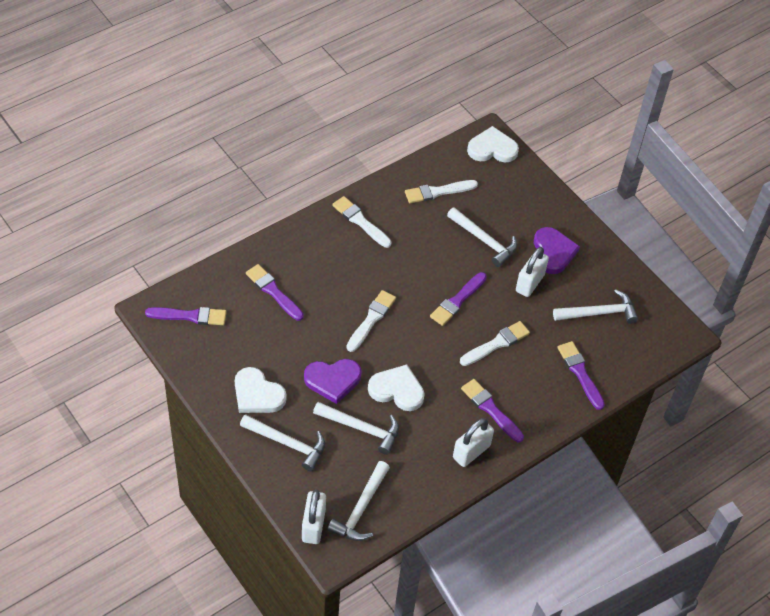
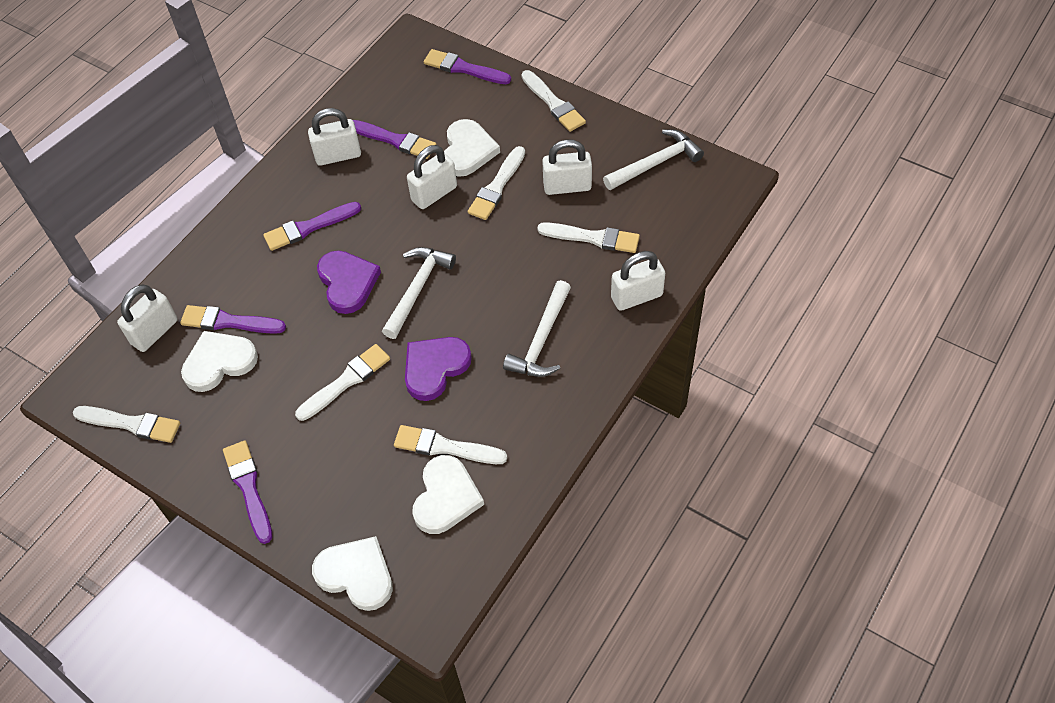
white brush: 4 -> 6
white hammer: 5 -> 3
white heart: 3 -> 4
white padlock: 3 -> 5

